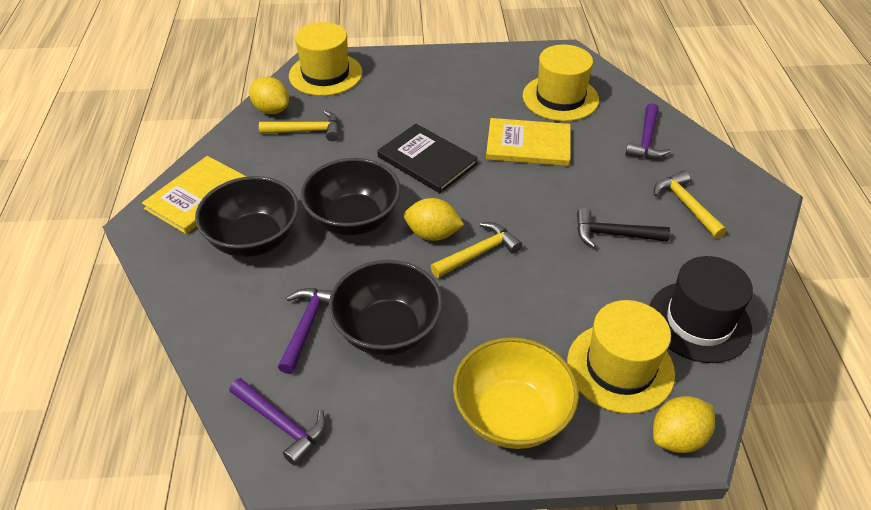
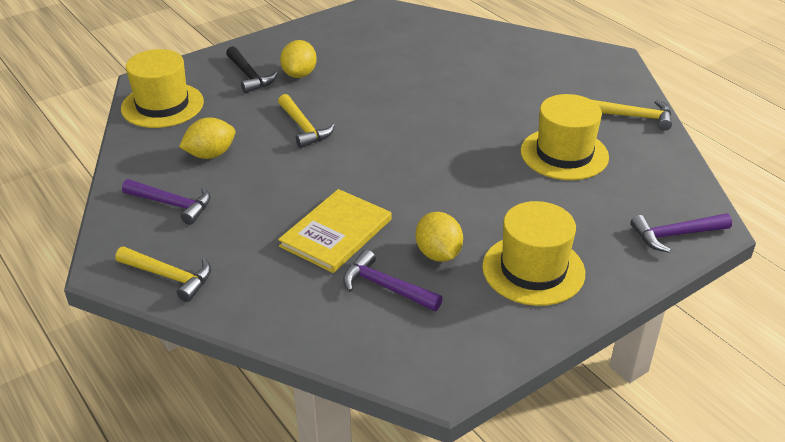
black book: 1 -> 0
black bowl: 3 -> 0
black hat: 1 -> 0
yellow book: 2 -> 1
yellow bowl: 1 -> 0

